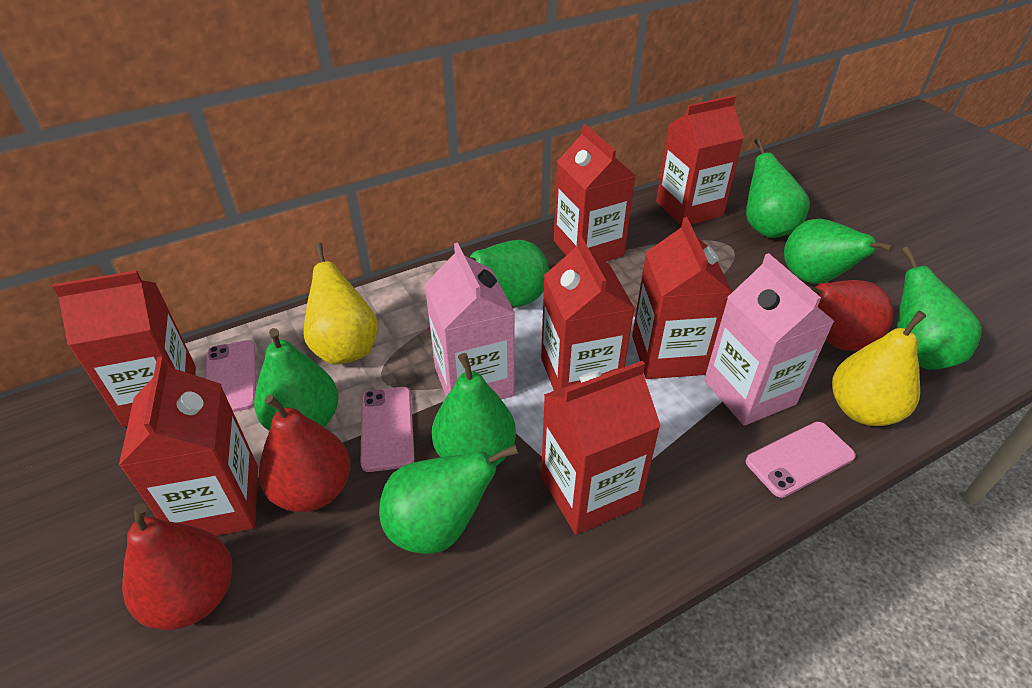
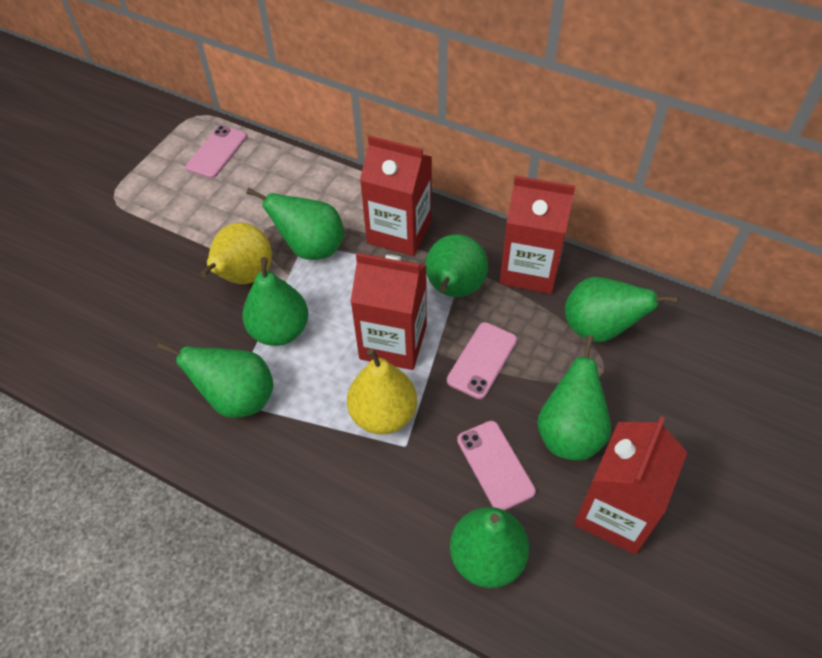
pink carton: 2 -> 0
red carton: 7 -> 4
red pear: 3 -> 0

